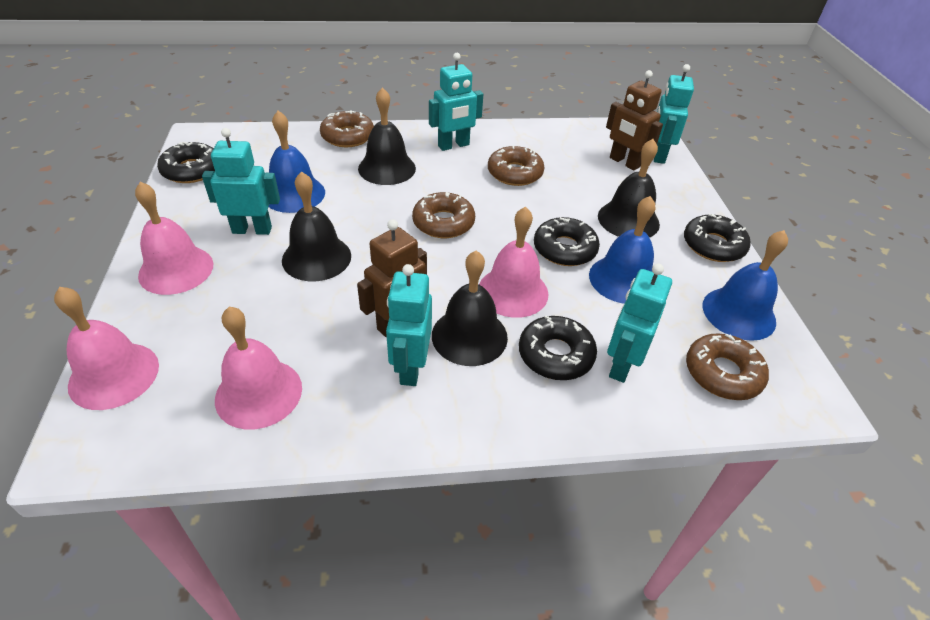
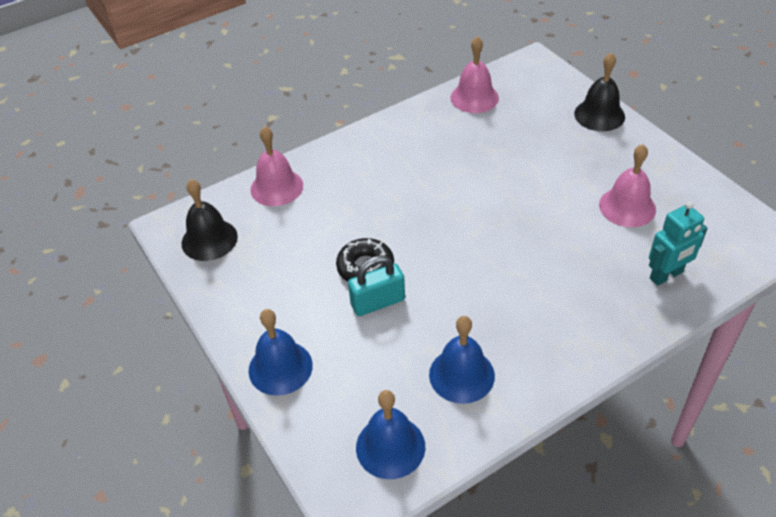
black bell: 4 -> 2
black donut: 4 -> 1
brown donut: 4 -> 0
brown robot: 2 -> 0
pink bell: 4 -> 3
turquoise padlock: 0 -> 1
turquoise robot: 5 -> 1

